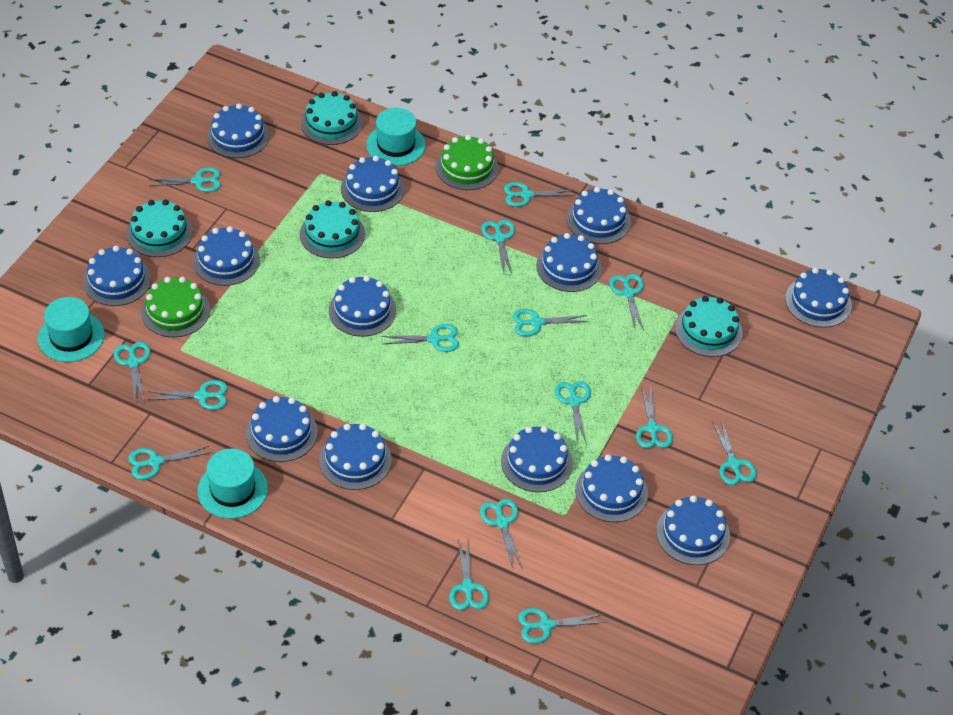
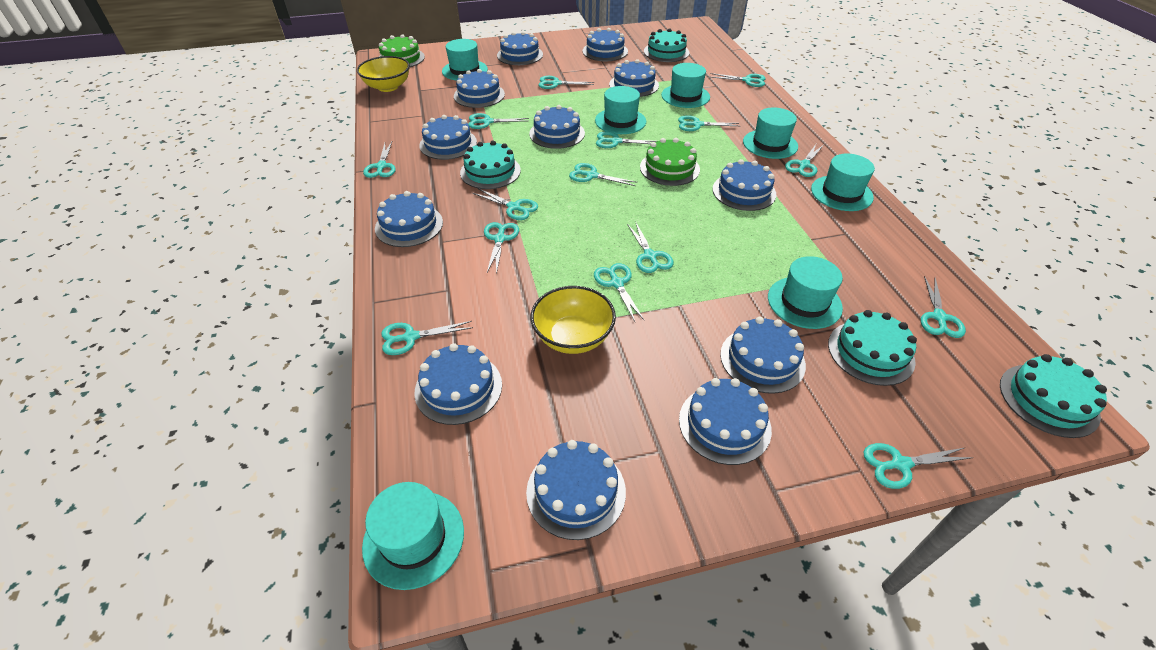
blue cake: 13 -> 12
turquoise hat: 3 -> 7
yellow bowl: 0 -> 2

